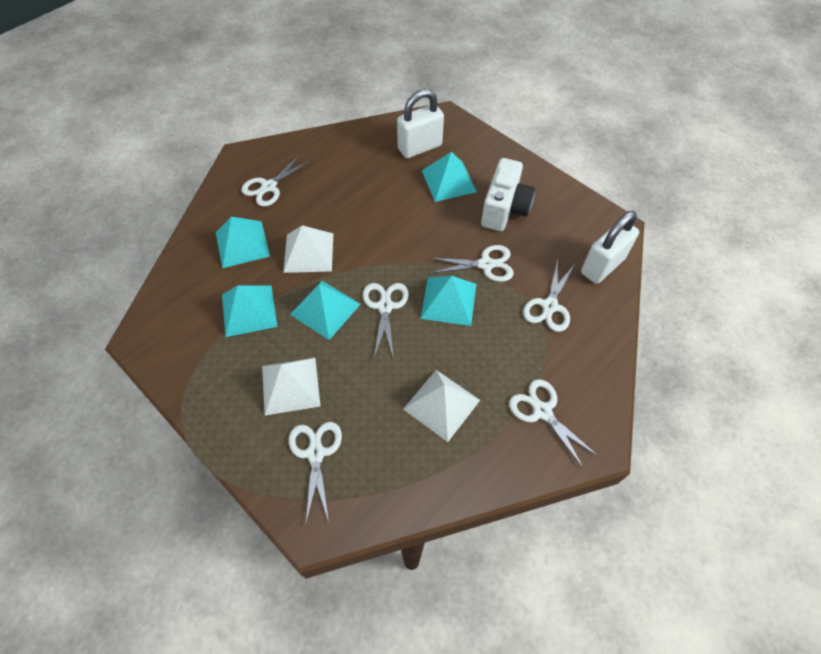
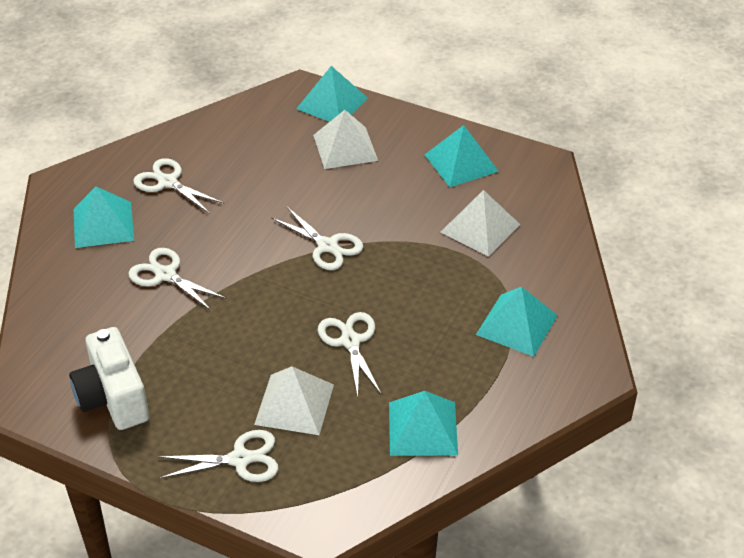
white padlock: 2 -> 0
white scissors: 6 -> 5

